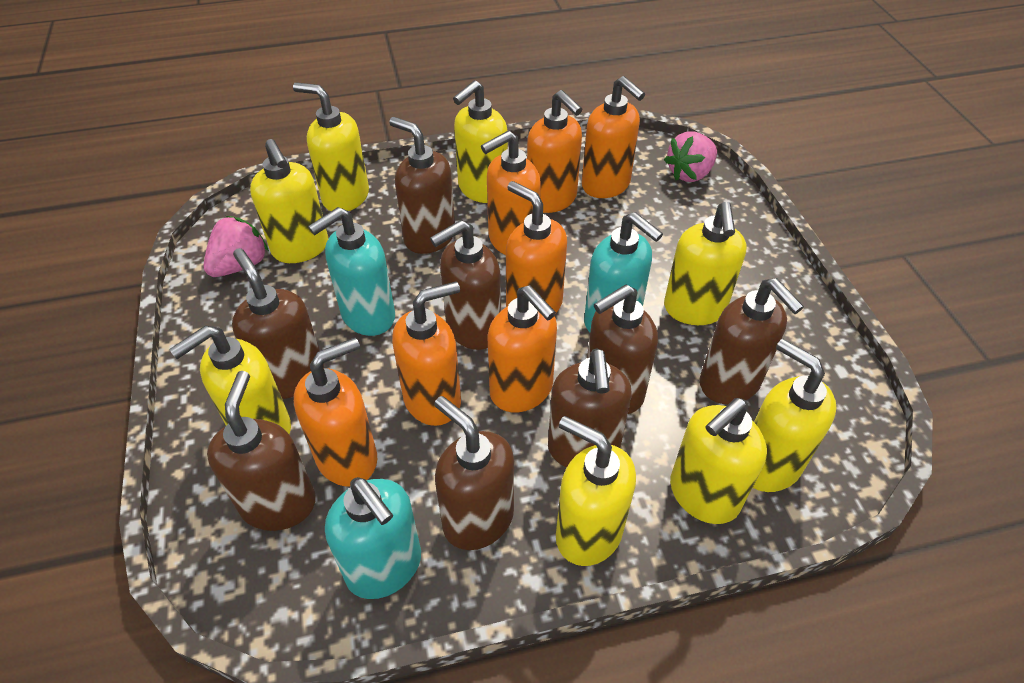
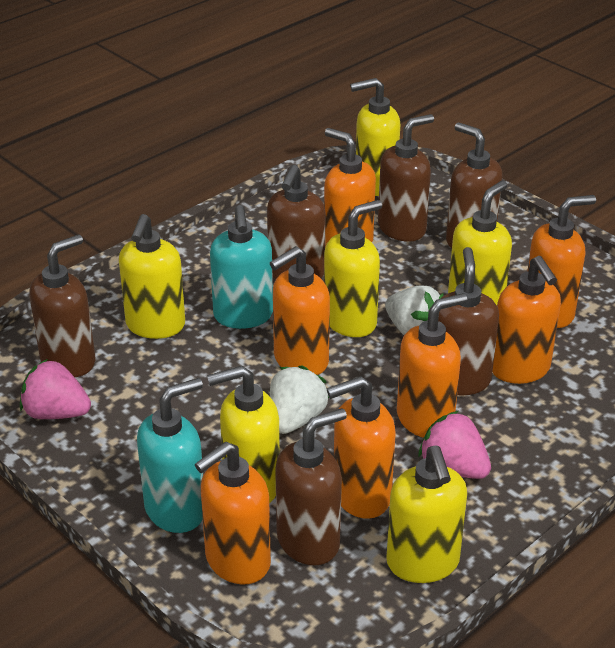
brown soap dispenser: 8 -> 6
turquoise soap dispenser: 3 -> 2
white strawberry: 0 -> 2
yellow soap dispenser: 8 -> 6

